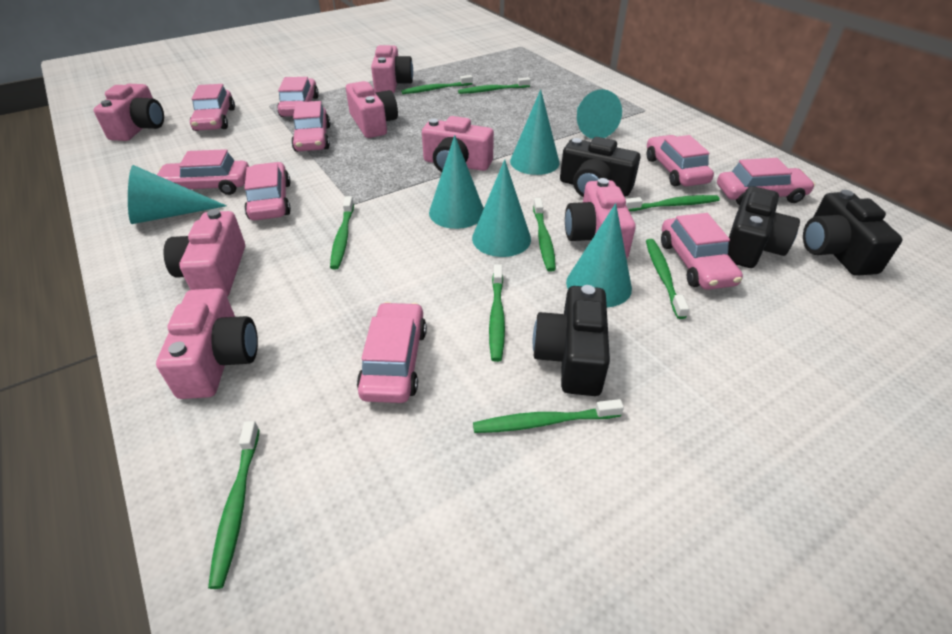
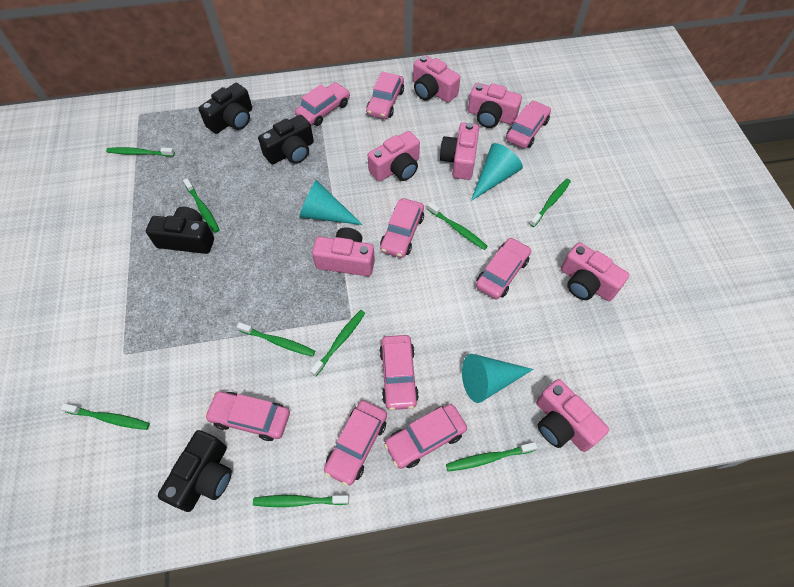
turquoise cone: 6 -> 3

